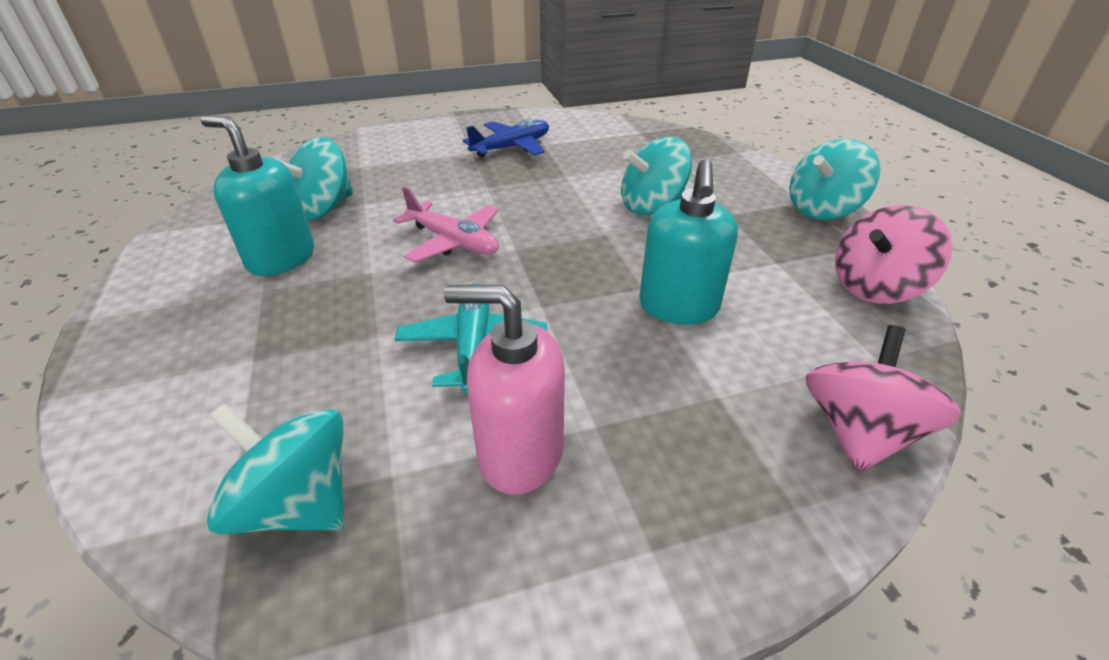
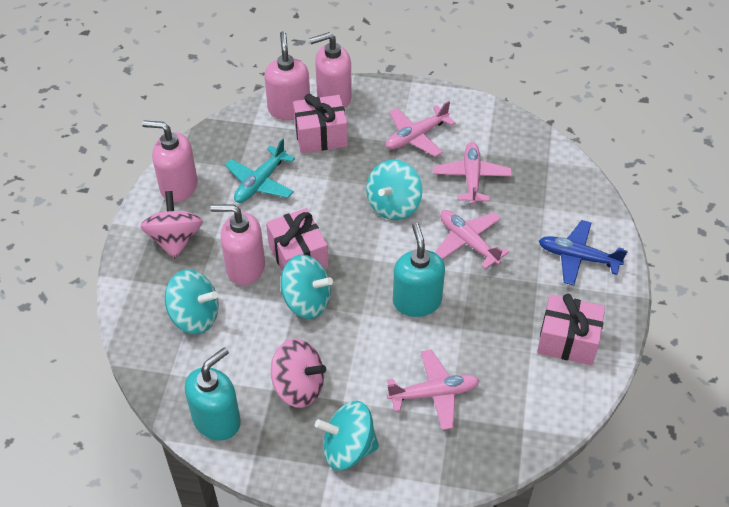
pink gift: 0 -> 3
pink plane: 1 -> 4
pink soap dispenser: 1 -> 4

